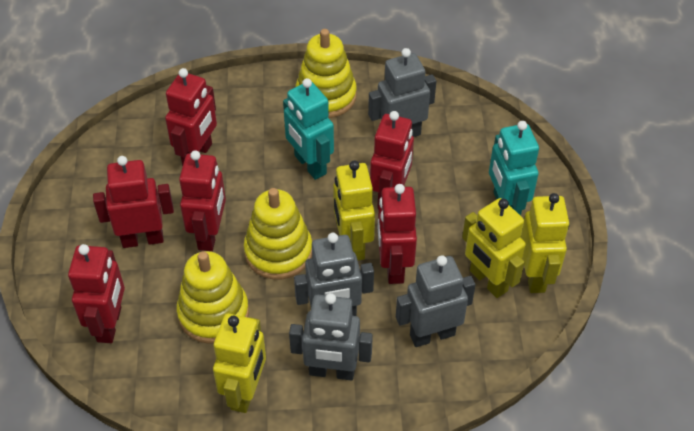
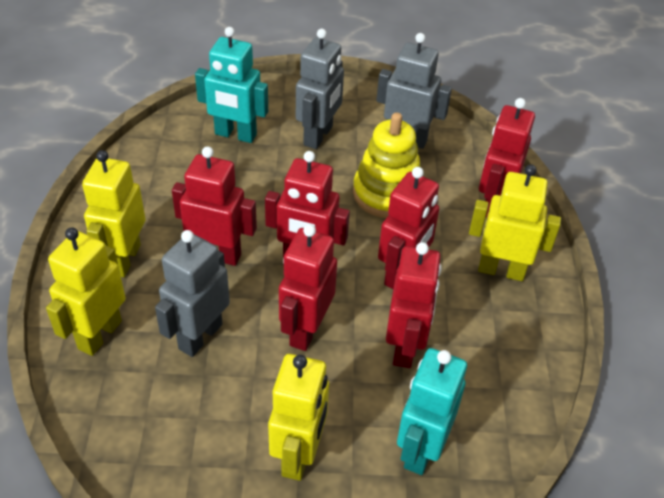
grey robot: 4 -> 3
yellow stacking toy: 3 -> 1

